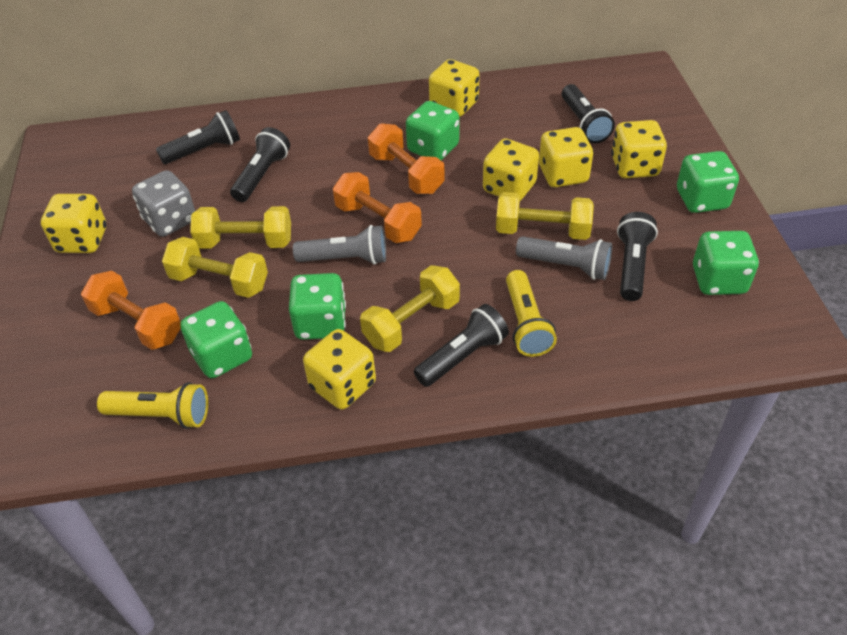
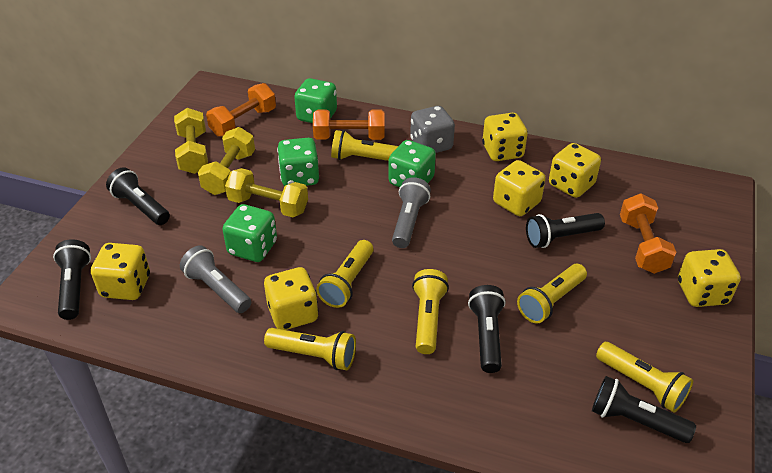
green dice: 5 -> 4
yellow dumbbell: 4 -> 3
yellow flashlight: 2 -> 6

